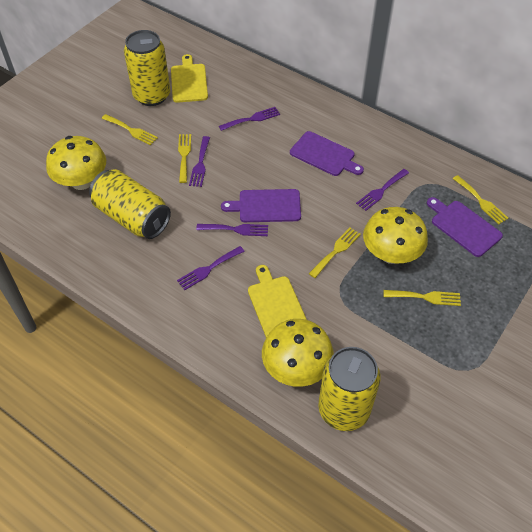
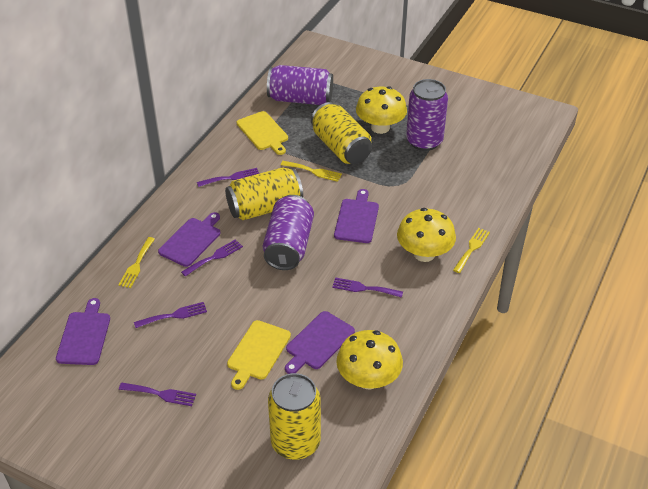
purple can: 0 -> 3
purple cutting board: 3 -> 4
yellow fork: 5 -> 3

